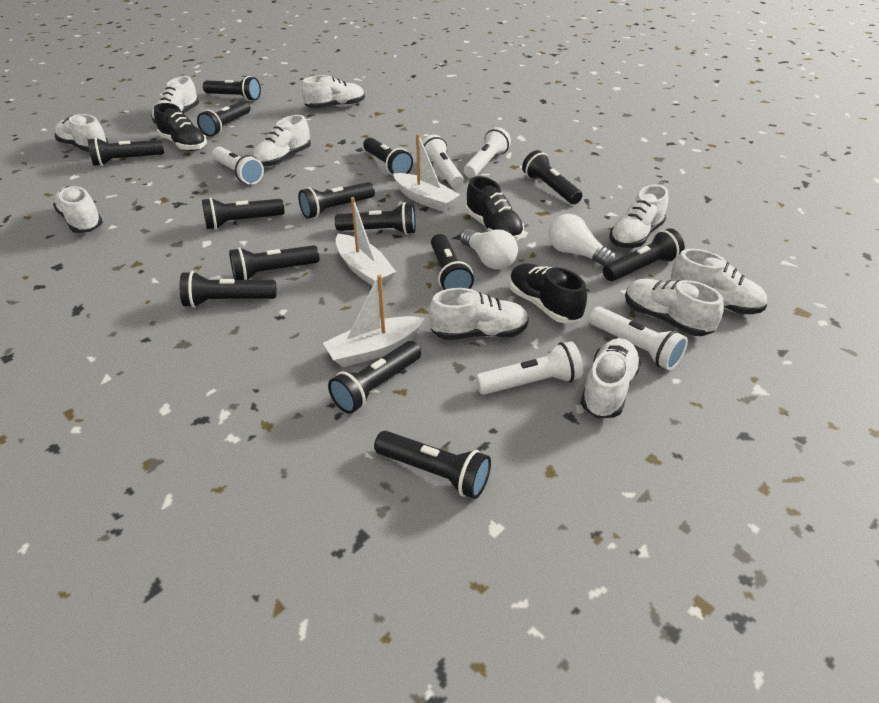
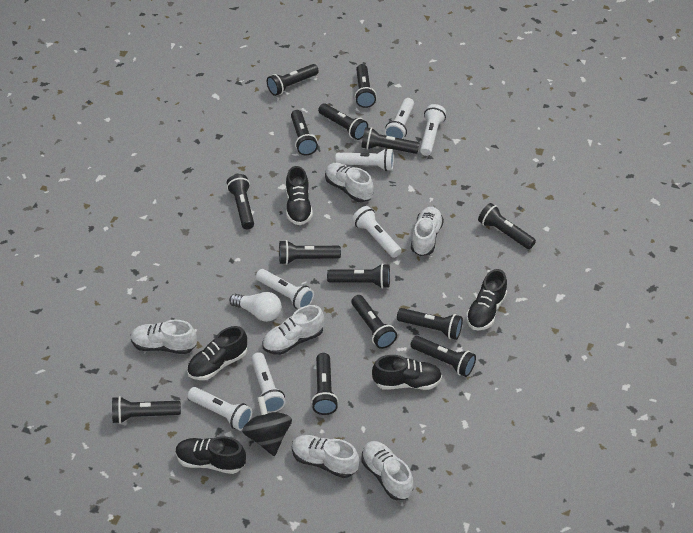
black shoe: 3 -> 5
black spinning top: 0 -> 1
white boat: 3 -> 0
white flashlight: 5 -> 7
white light bulb: 2 -> 1
white shoe: 10 -> 6

